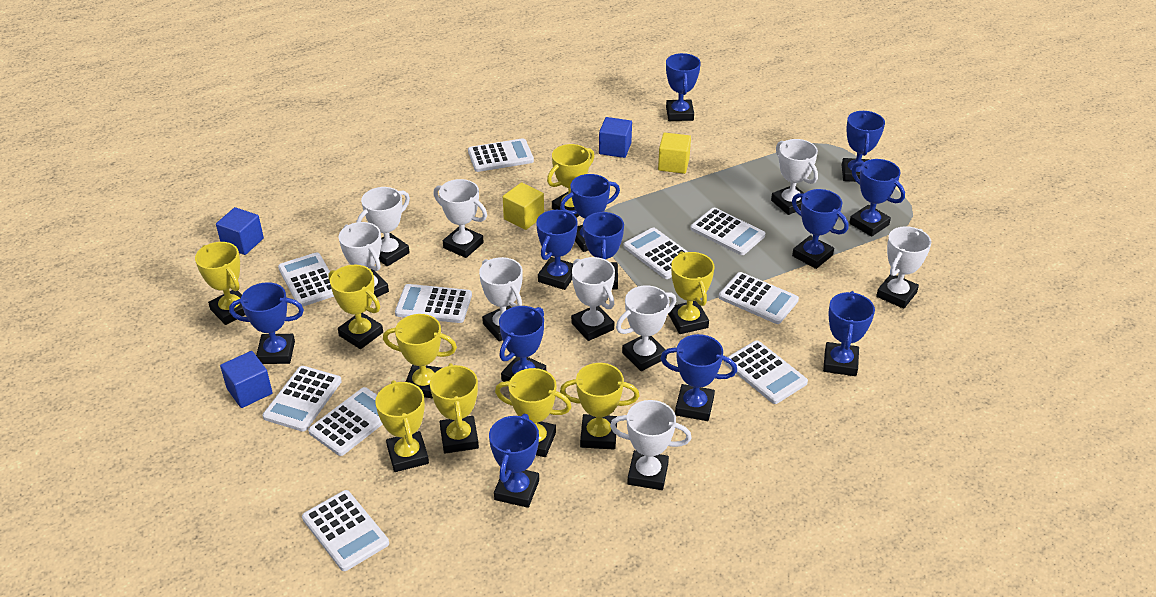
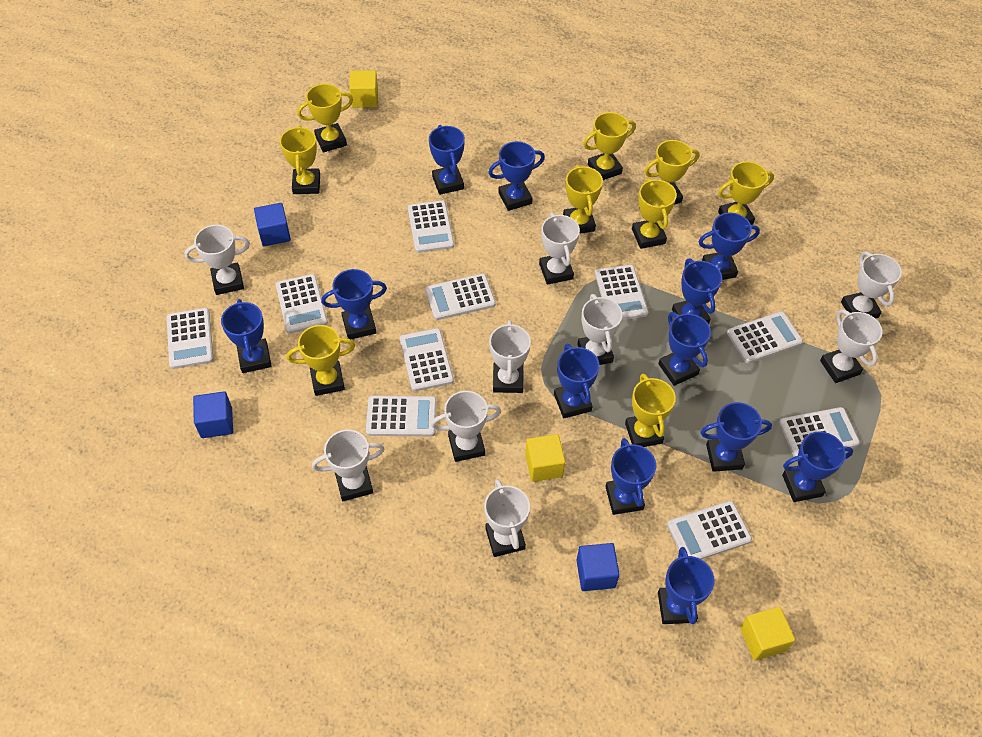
yellow cube: 2 -> 3

